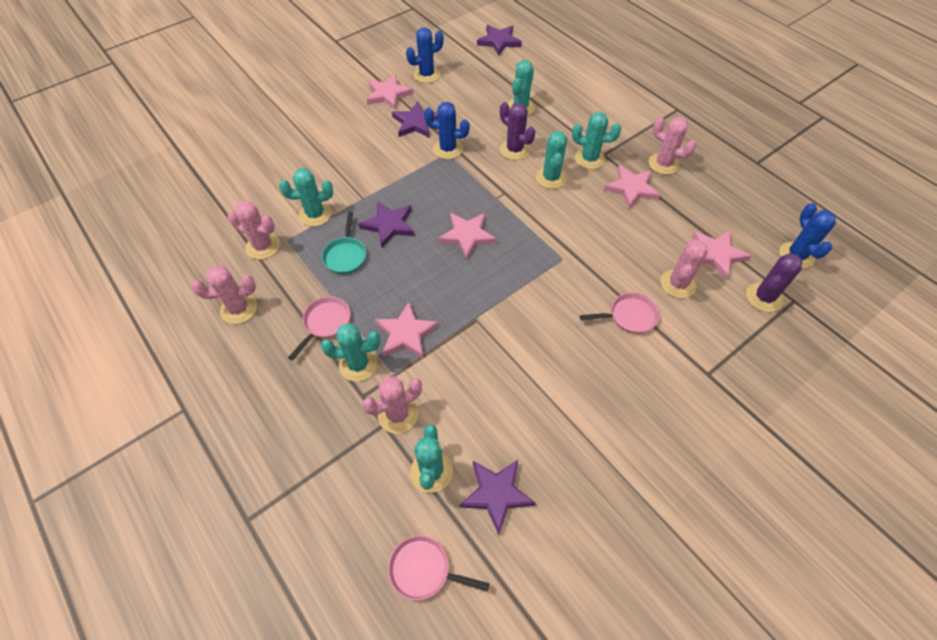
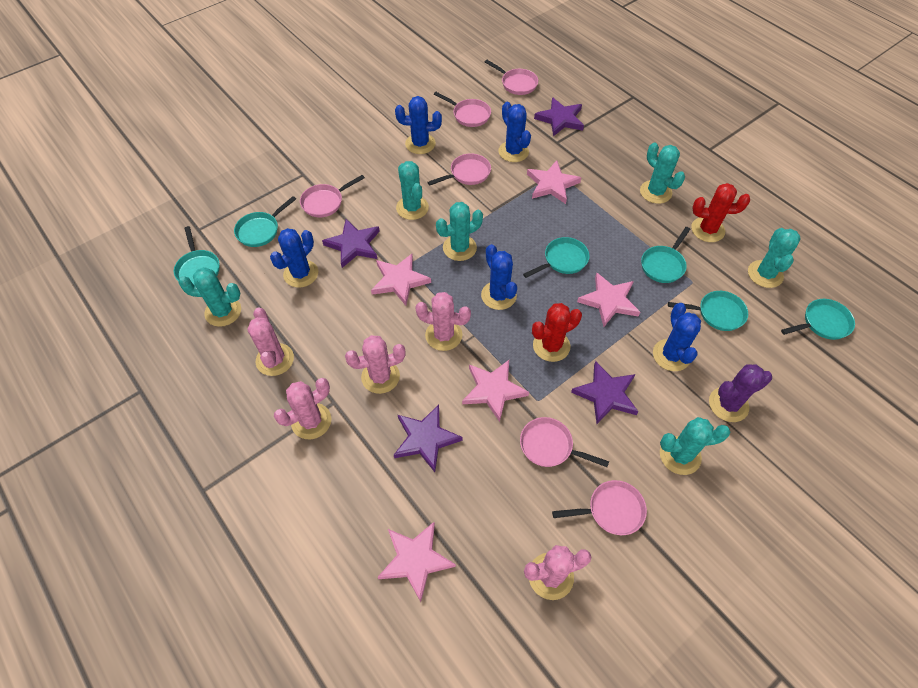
blue cactus: 3 -> 5
pink pan: 3 -> 6
purple cactus: 2 -> 1
red cactus: 0 -> 2
turquoise pan: 1 -> 6

